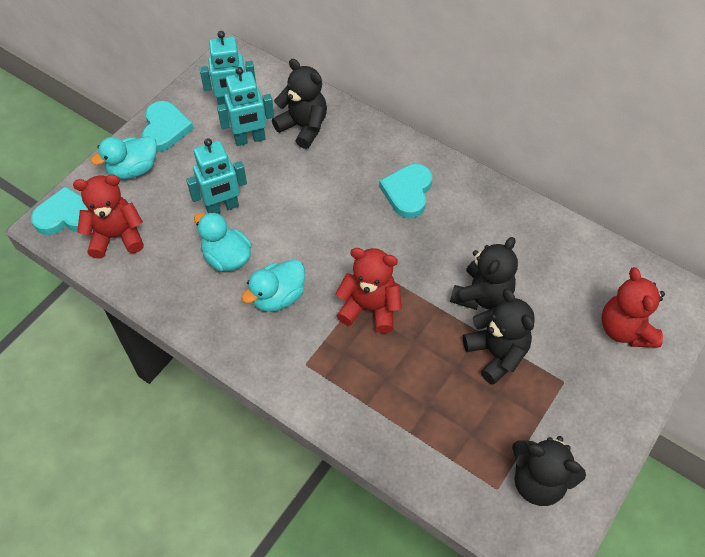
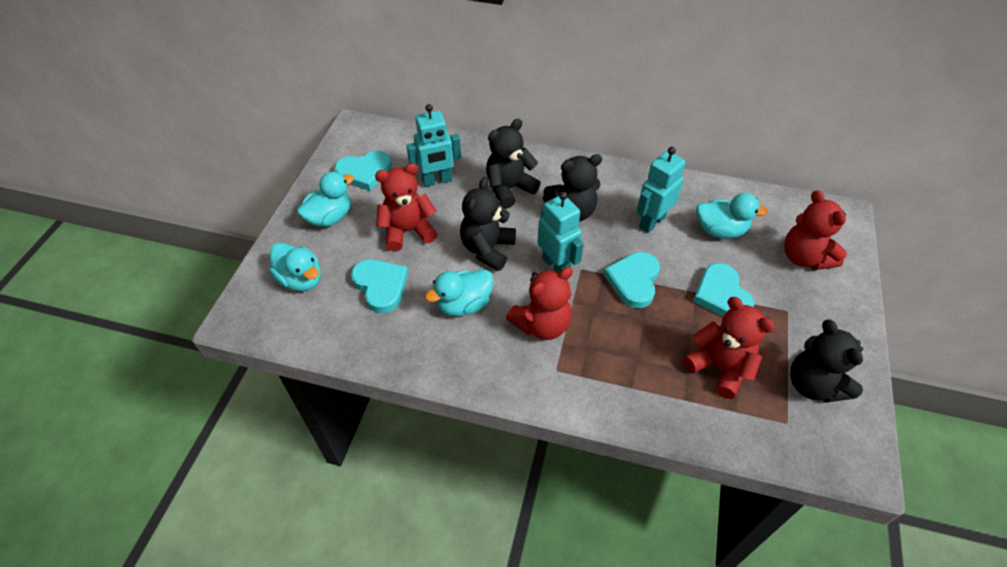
red teddy bear: 3 -> 4
turquoise duck: 3 -> 4
turquoise heart: 3 -> 4

